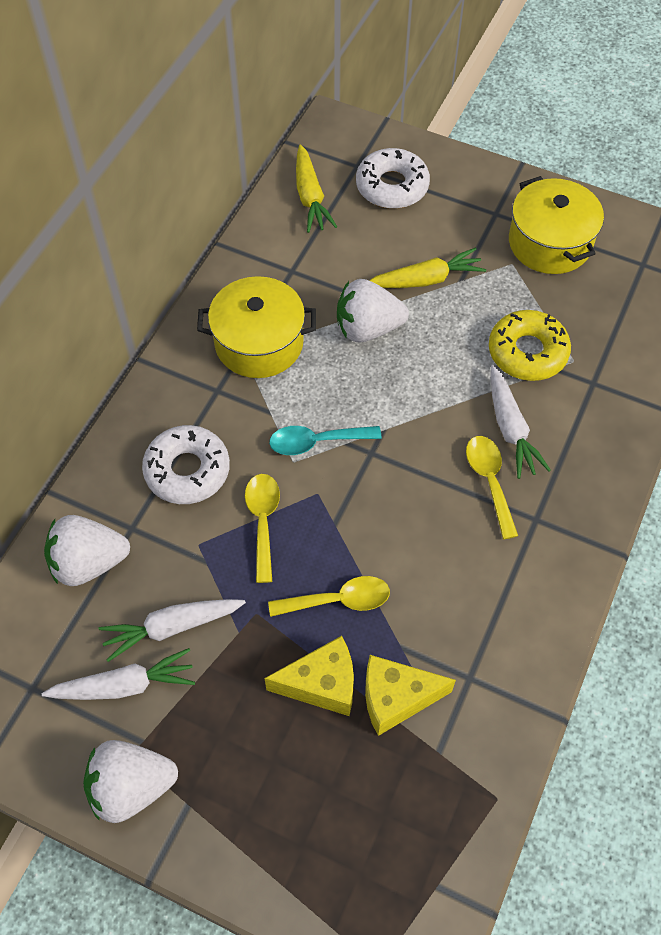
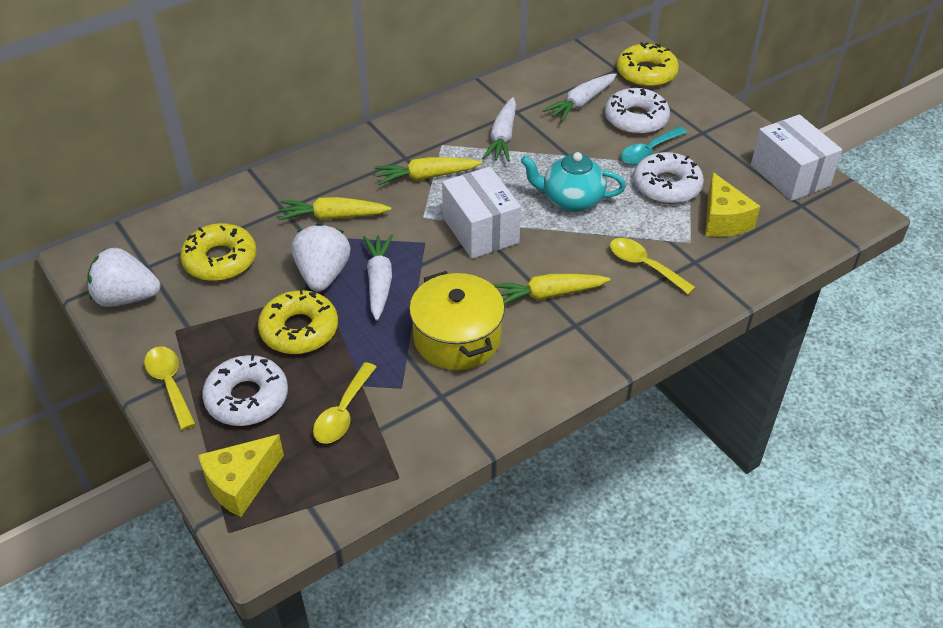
turquoise teapot: 0 -> 1
white box: 0 -> 2
white donut: 2 -> 3
white strawberry: 3 -> 2
yellow carrot: 2 -> 3
yellow donut: 1 -> 3
yellow pot: 2 -> 1

